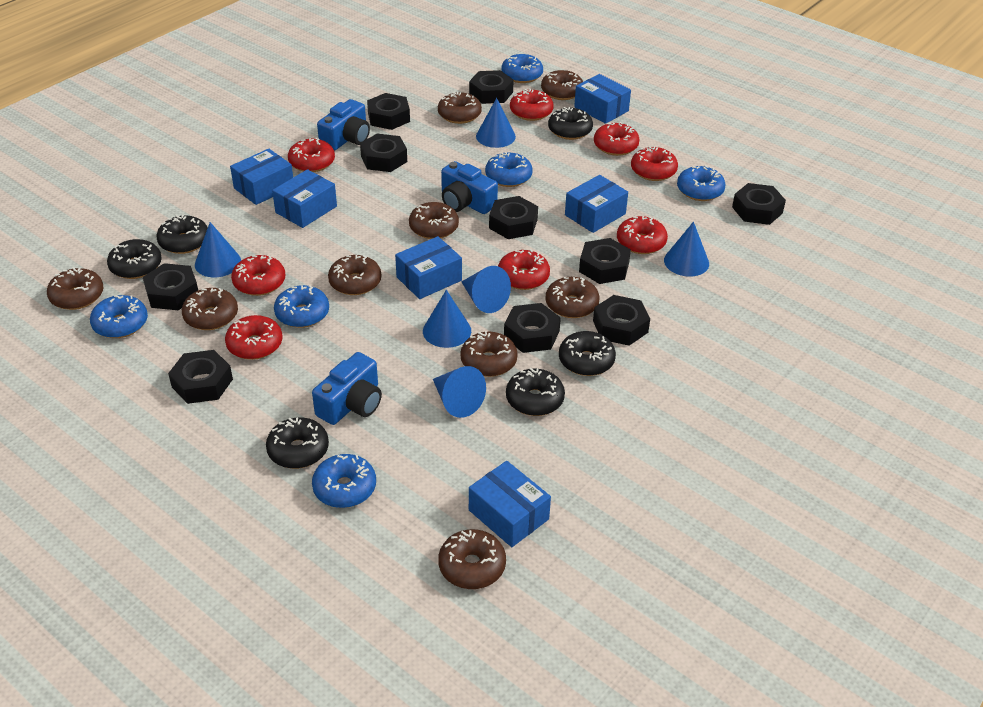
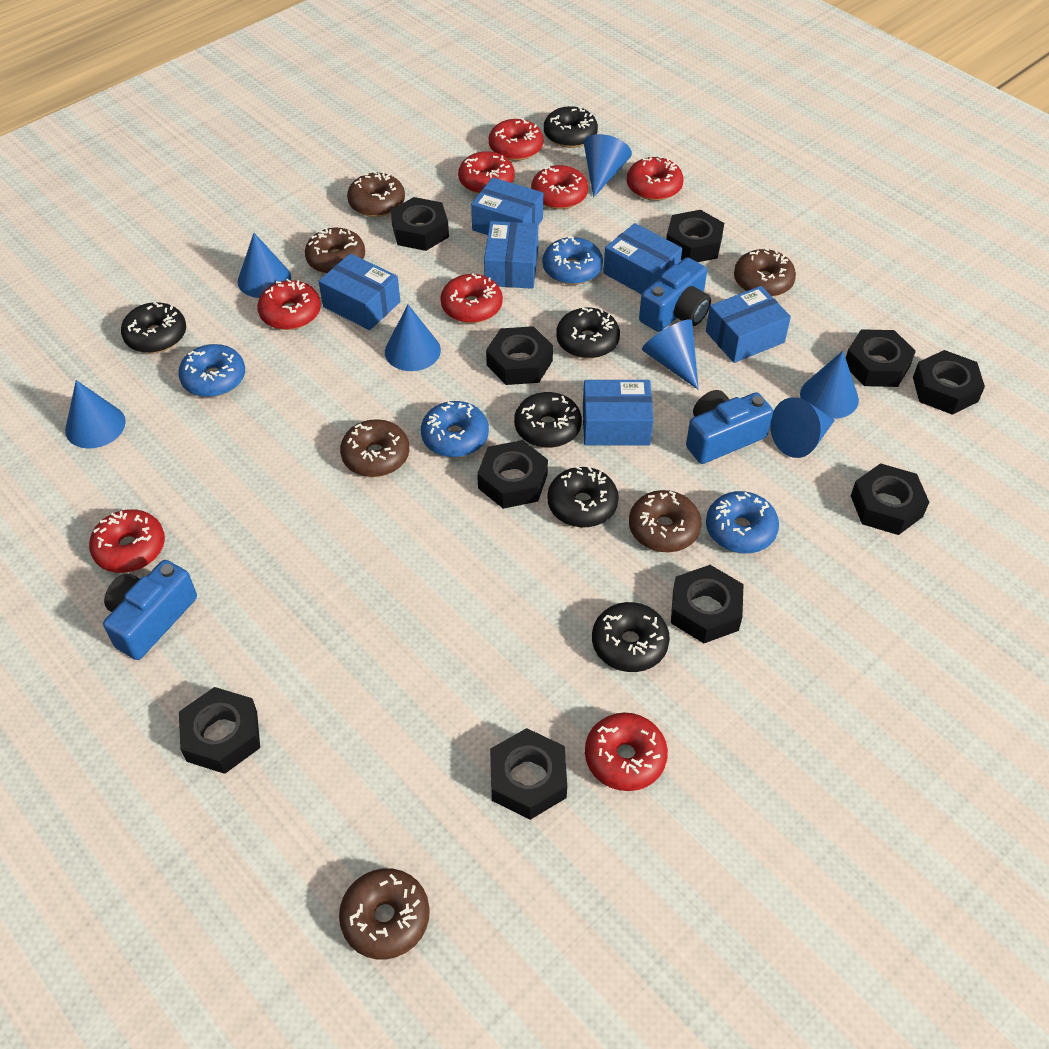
blue cone: 6 -> 7
blue donut: 6 -> 4
brown donut: 9 -> 6

